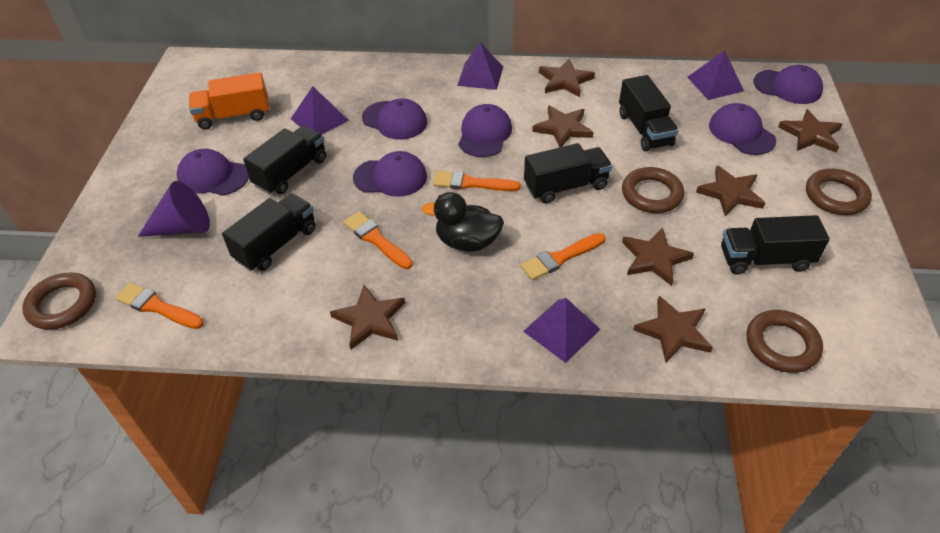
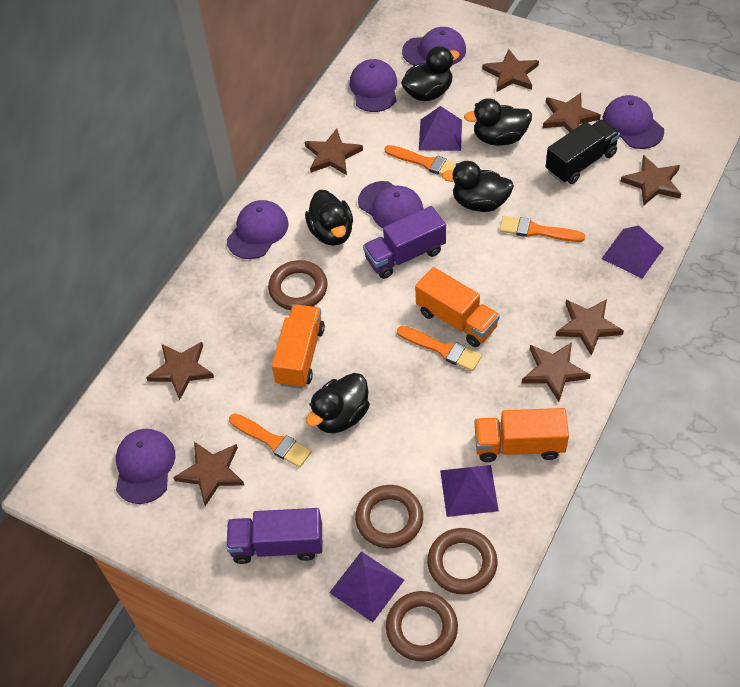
black duck: 1 -> 5
black truck: 5 -> 1
brown star: 7 -> 8
orange truck: 1 -> 3
purple cone: 1 -> 0
purple truck: 0 -> 2

